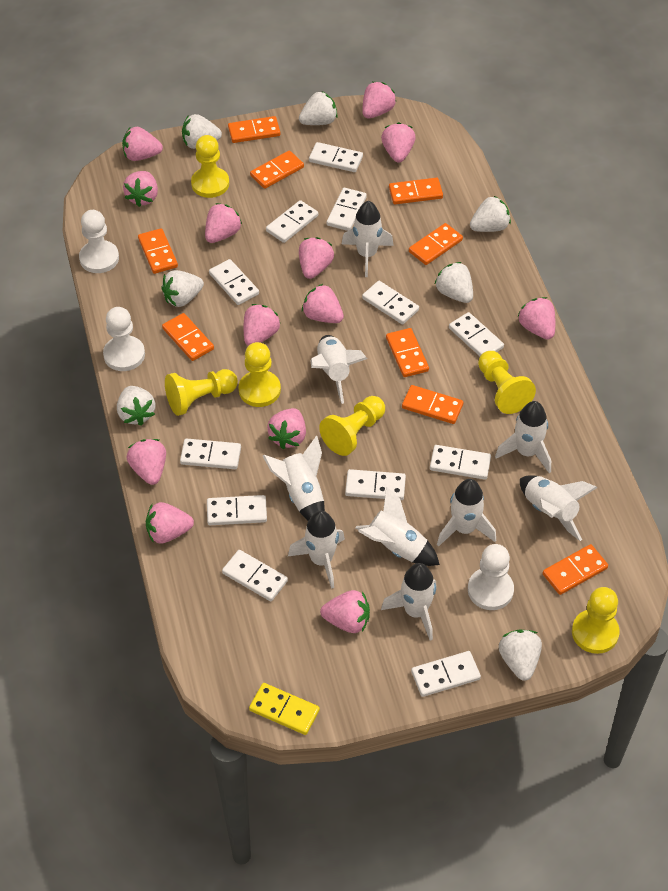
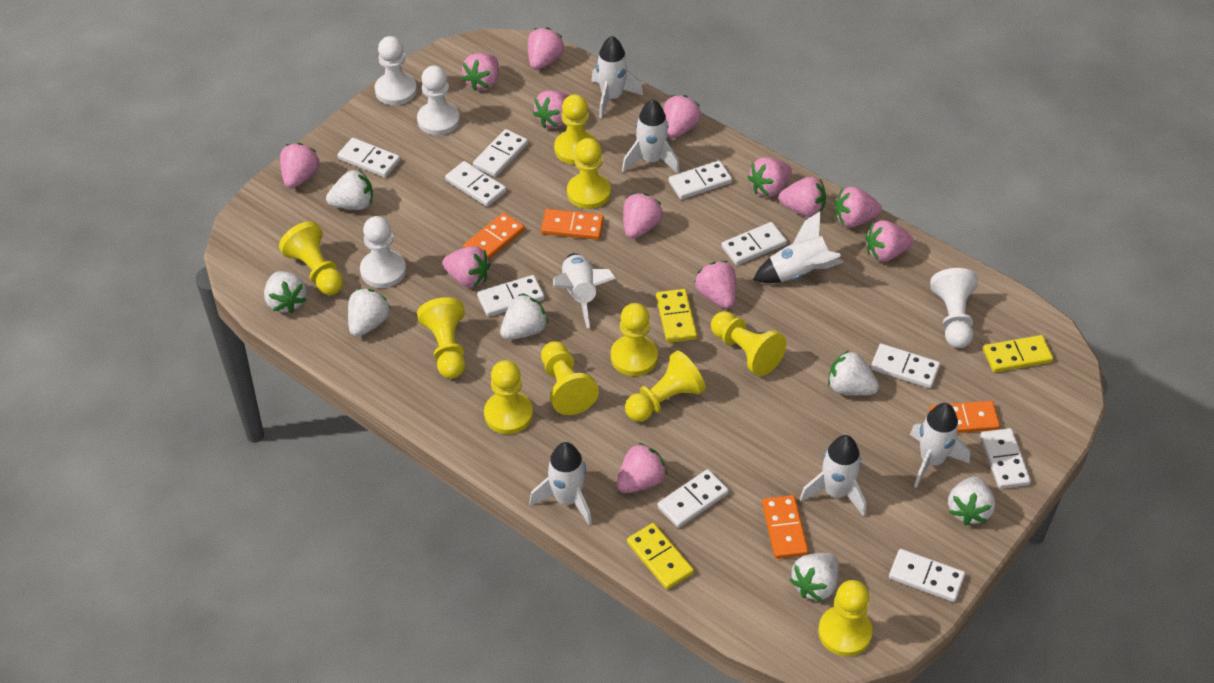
orange domino: 9 -> 4
white domino: 12 -> 10
white pawn: 3 -> 4
white rocket: 9 -> 7
yellow domino: 1 -> 3
yellow pawn: 6 -> 10

